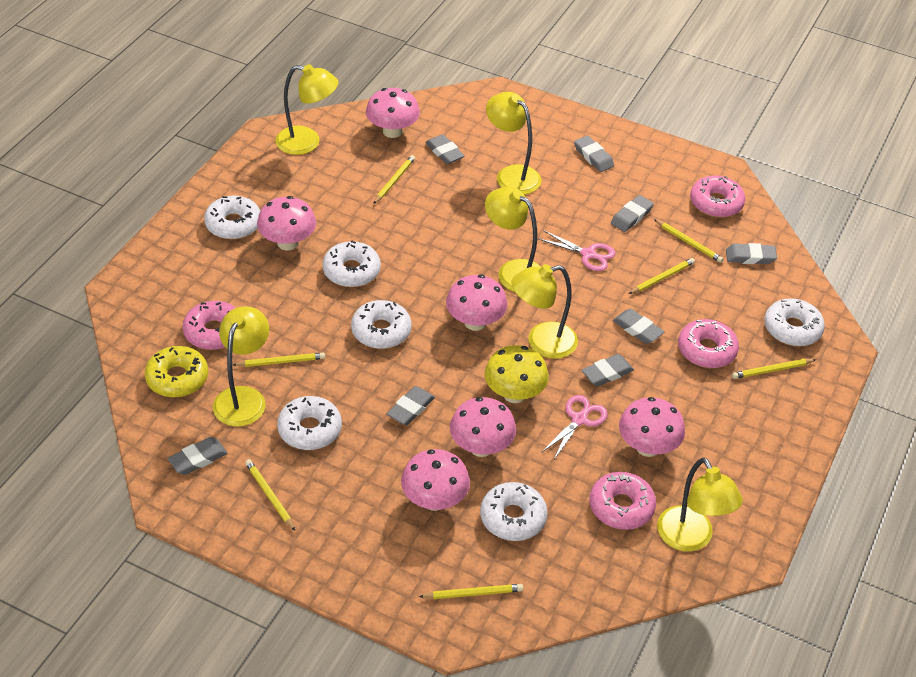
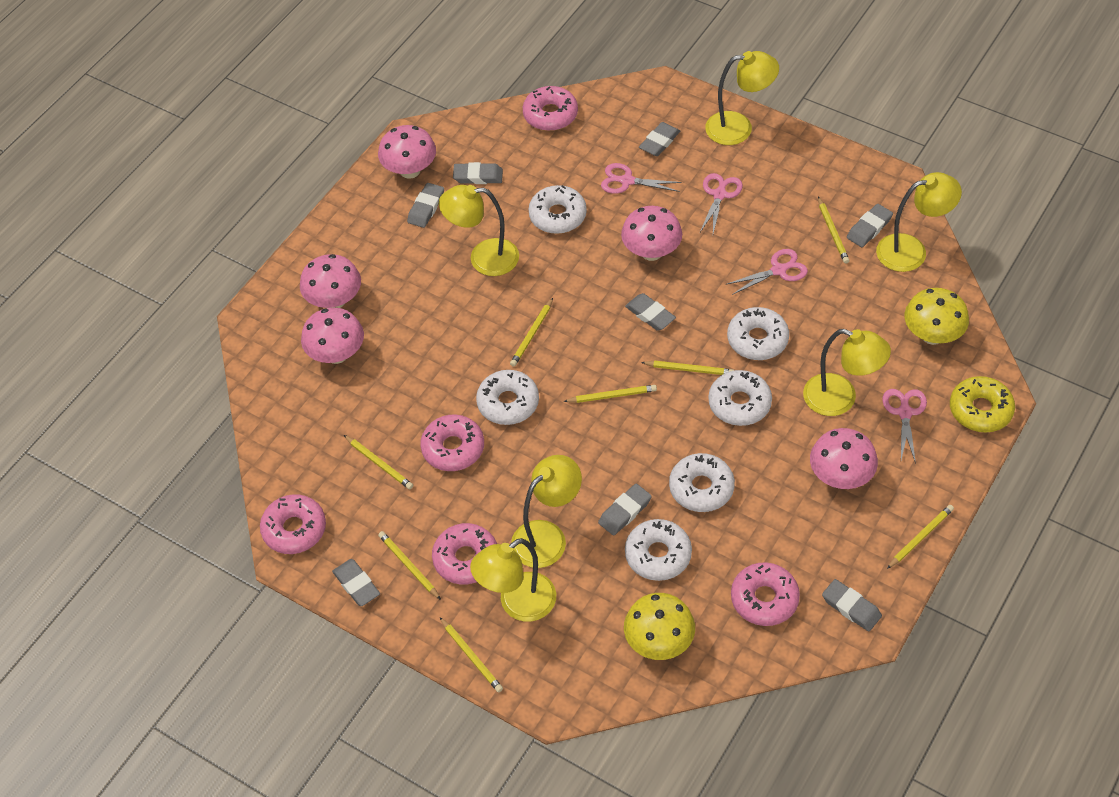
pink donut: 4 -> 5
pink mushroom: 6 -> 5
pink scissors: 2 -> 4
yellow mushroom: 1 -> 2
yellow pencil: 7 -> 8

